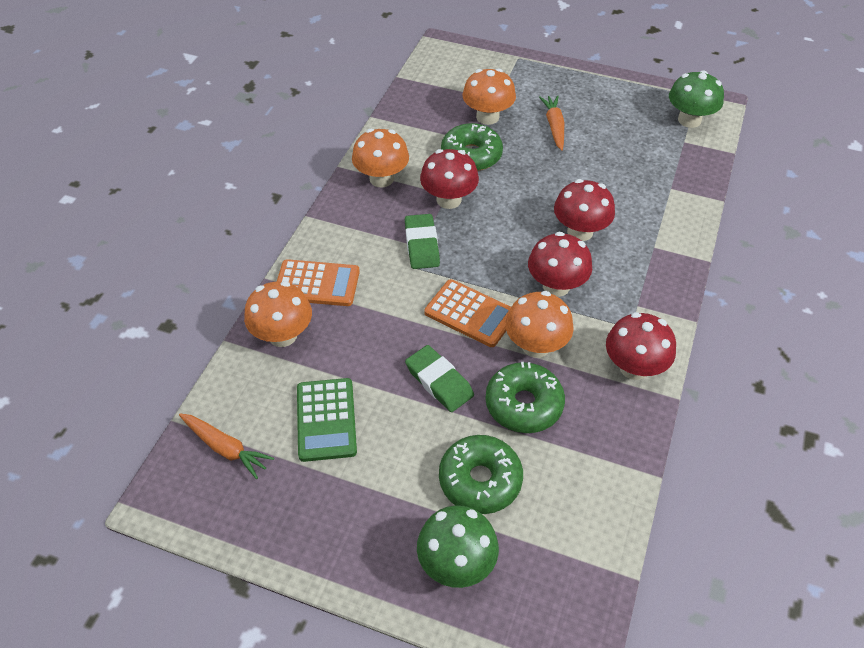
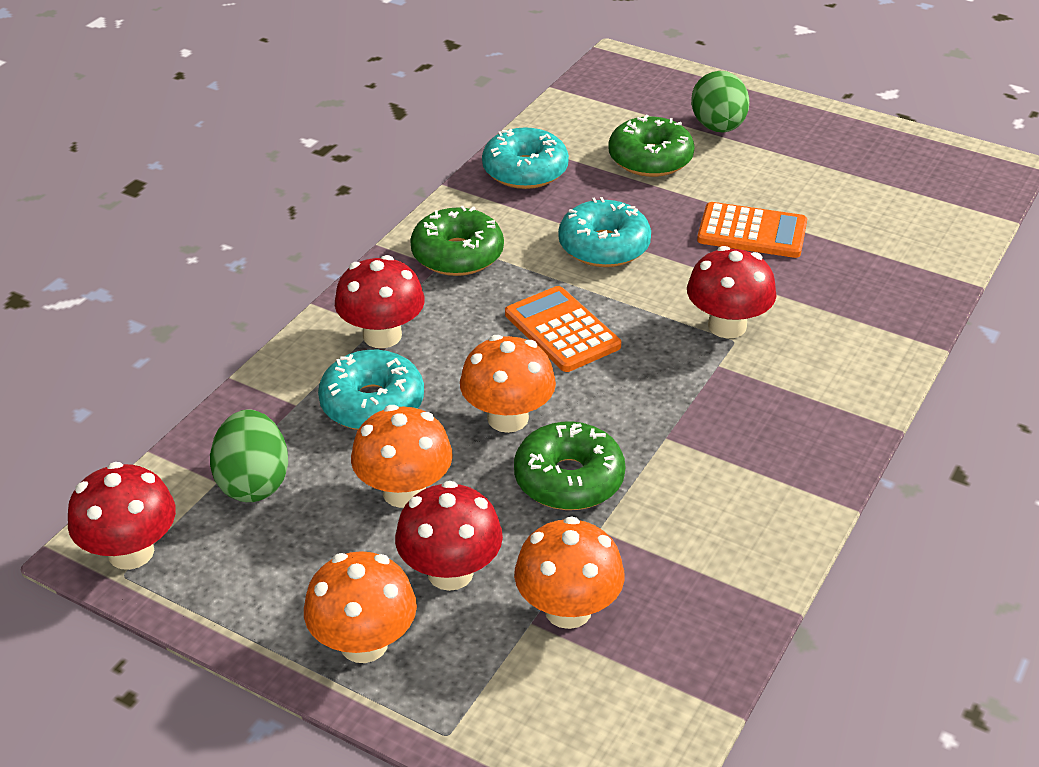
green calculator: 1 -> 0
green egg: 0 -> 2
green eraser: 2 -> 0
green mushroom: 2 -> 0
orange carrot: 2 -> 0
turquoise donut: 0 -> 3

